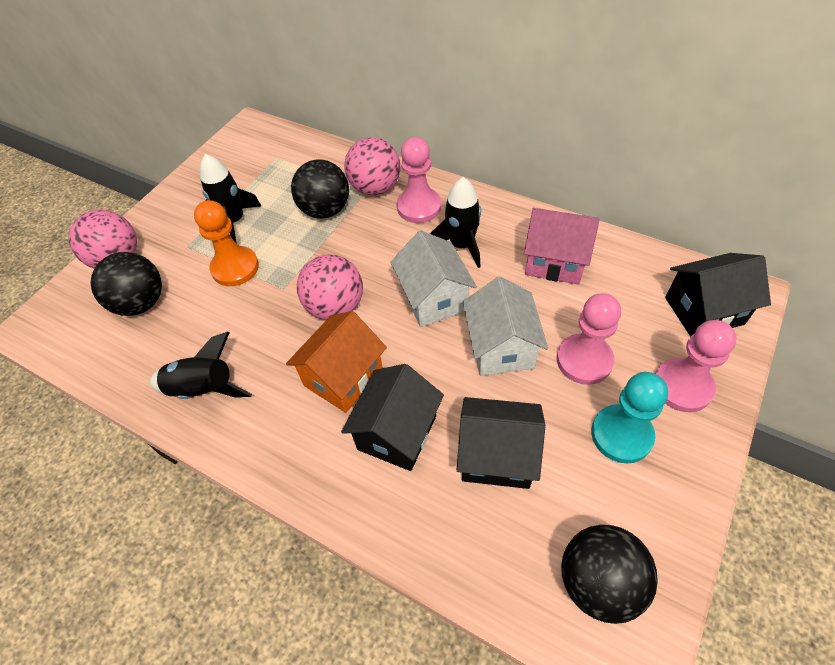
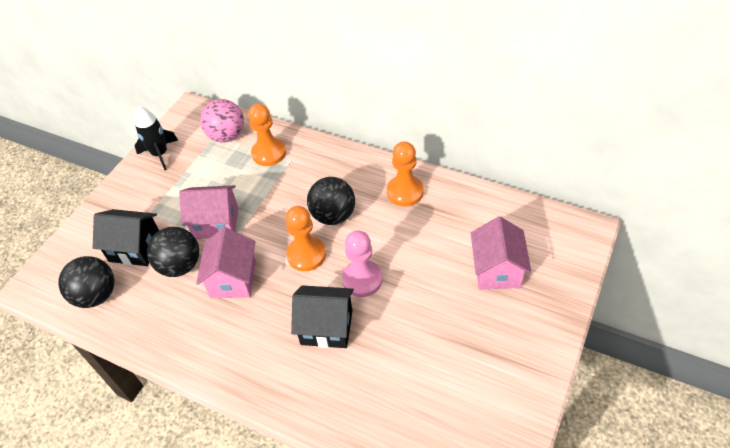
black house: 3 -> 2
black rocket: 3 -> 1
orange house: 1 -> 0
orange pawn: 1 -> 3
pink ball: 3 -> 1
pink house: 1 -> 3
pink pawn: 3 -> 1
turquoise pawn: 1 -> 0
white house: 2 -> 0

